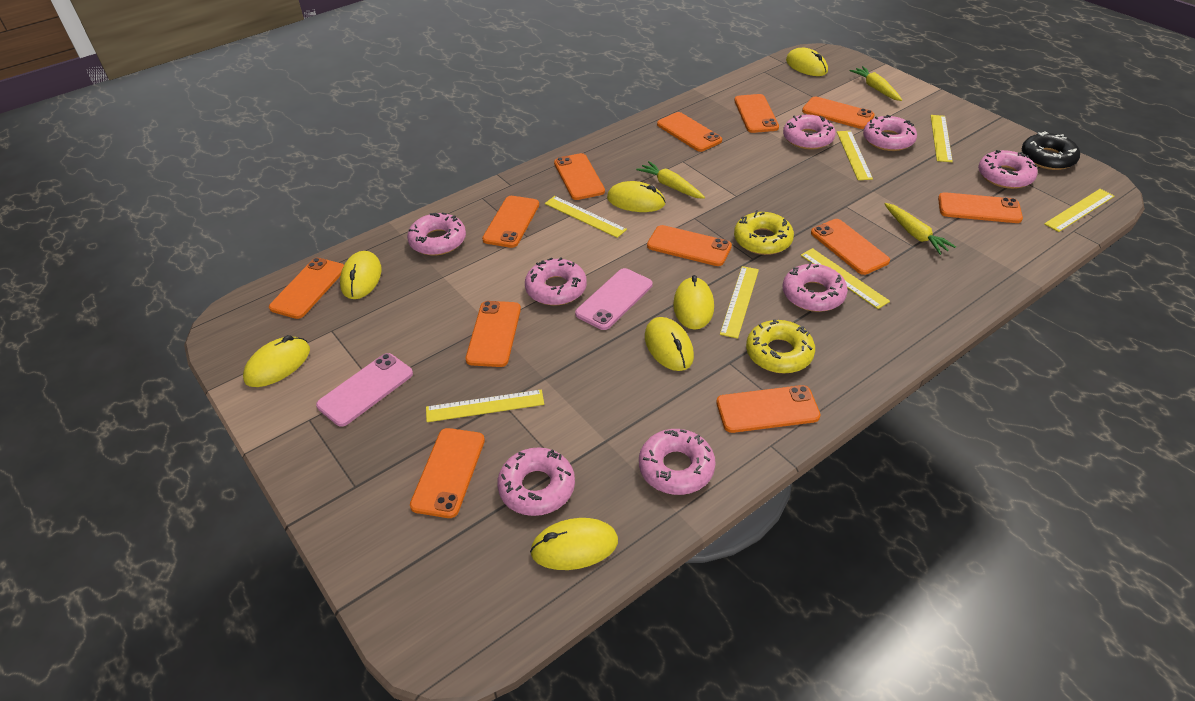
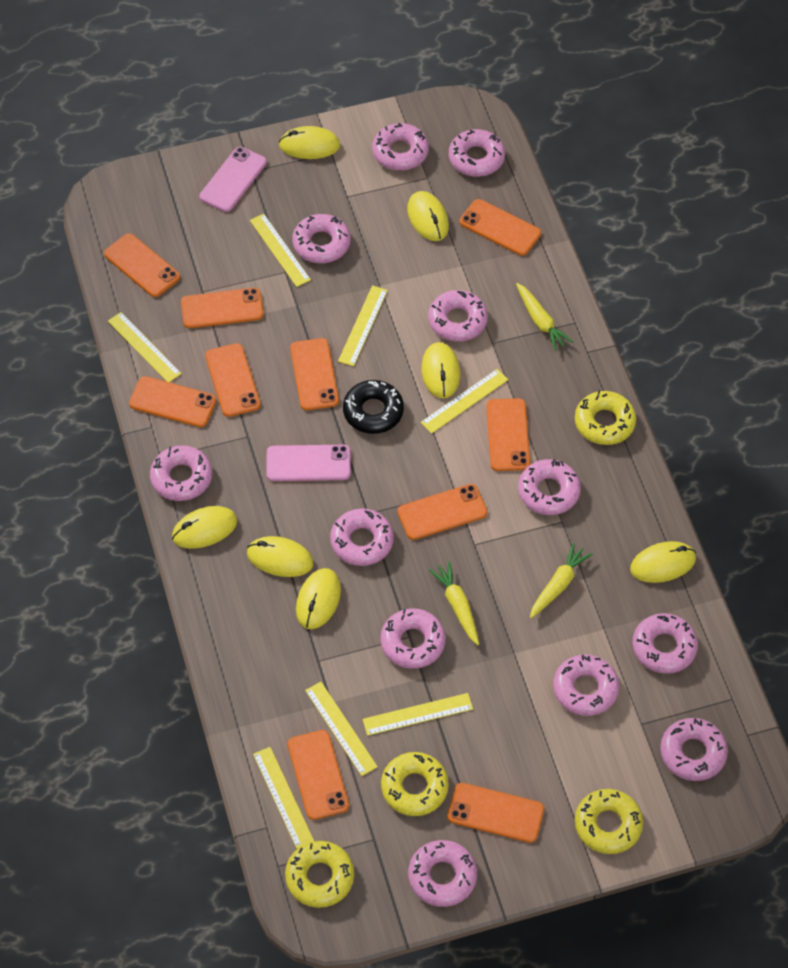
orange phone: 12 -> 10
pink donut: 8 -> 12
yellow donut: 2 -> 4

